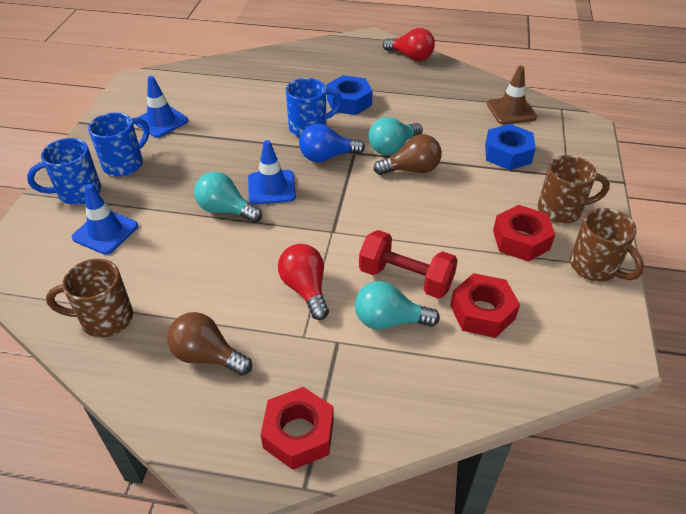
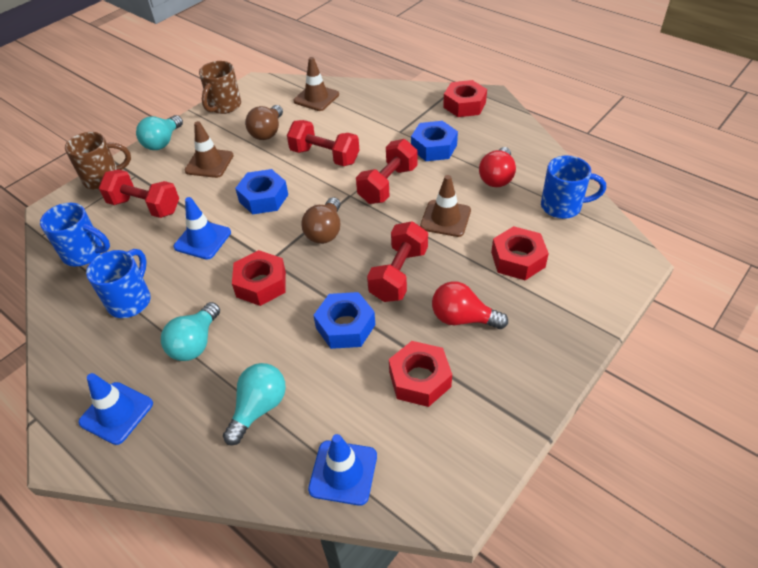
blue light bulb: 1 -> 0
blue nut: 2 -> 3
brown mug: 3 -> 2
brown traffic cone: 1 -> 3
red dumbbell: 1 -> 4
red nut: 3 -> 4

